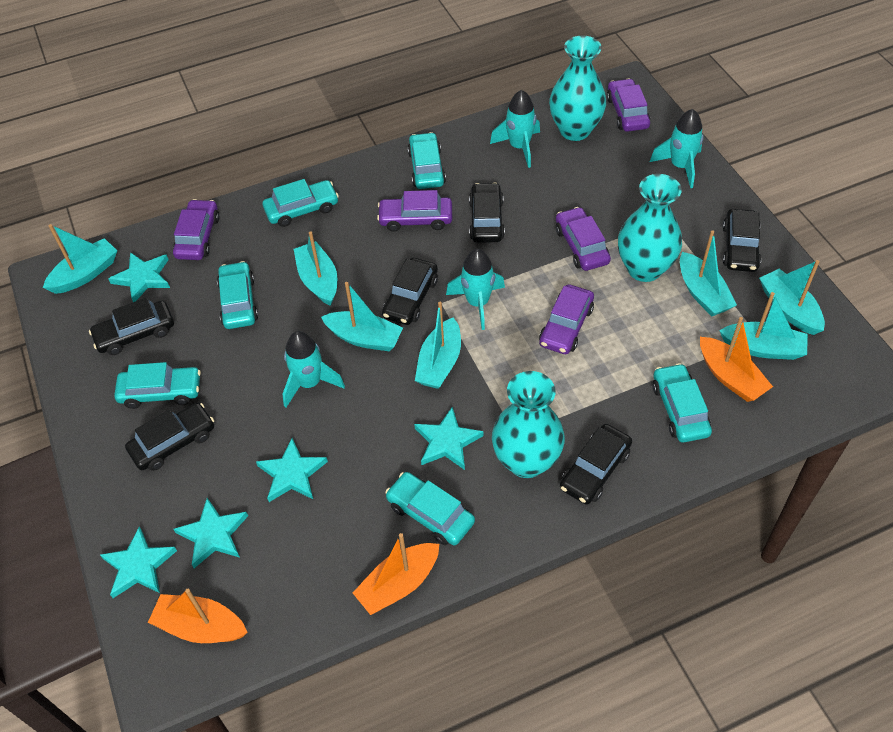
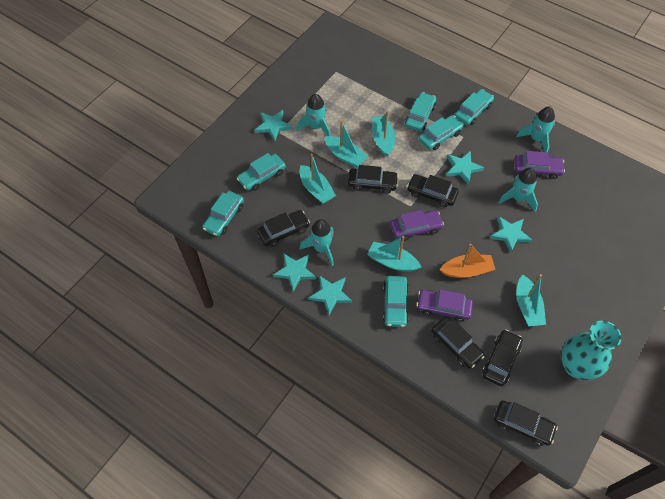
orange boat: 3 -> 1
purple car: 5 -> 3
turquoise boat: 7 -> 5
turquoise vase: 3 -> 1

